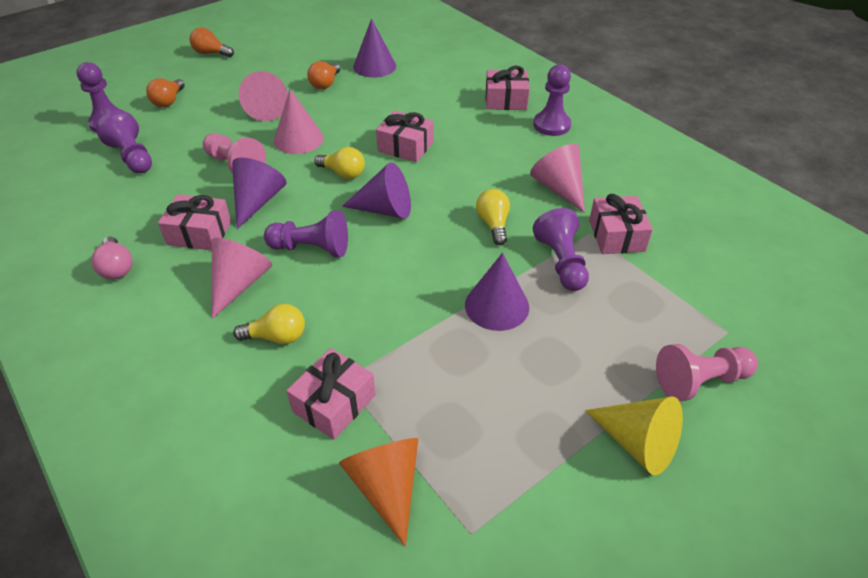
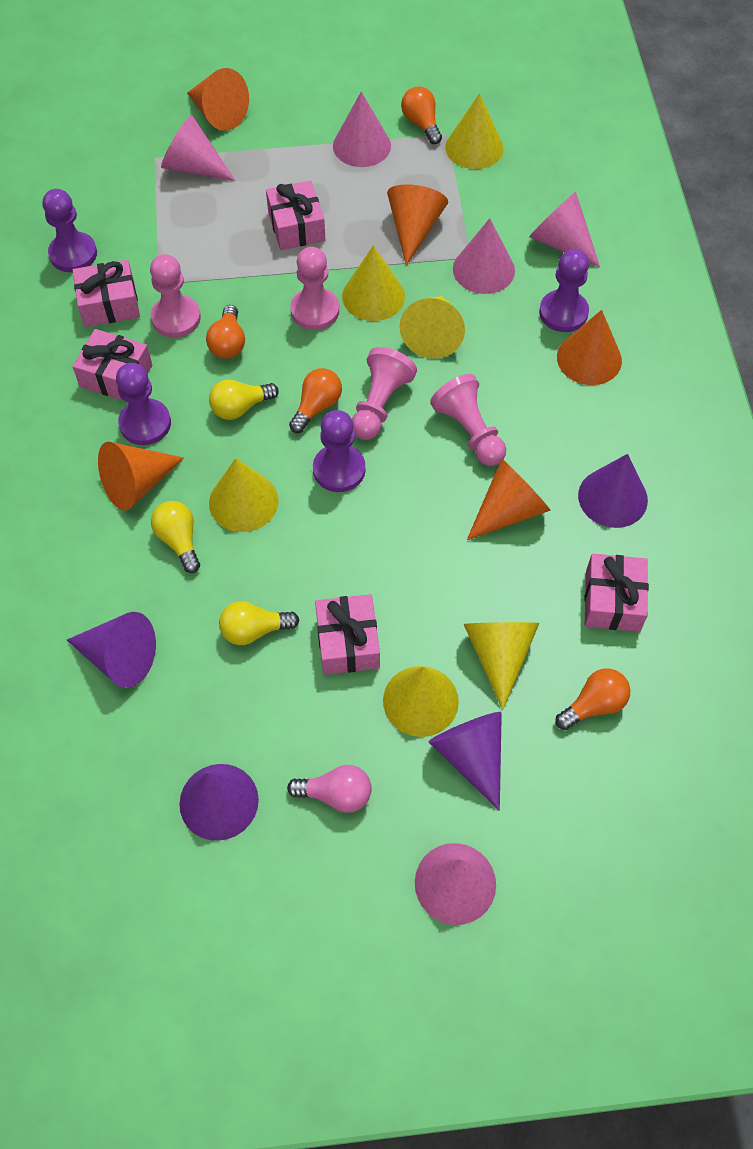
orange cone: 1 -> 5
orange light bulb: 3 -> 4
pink cone: 4 -> 5
pink pawn: 2 -> 4
purple pawn: 5 -> 4
yellow cone: 1 -> 6

